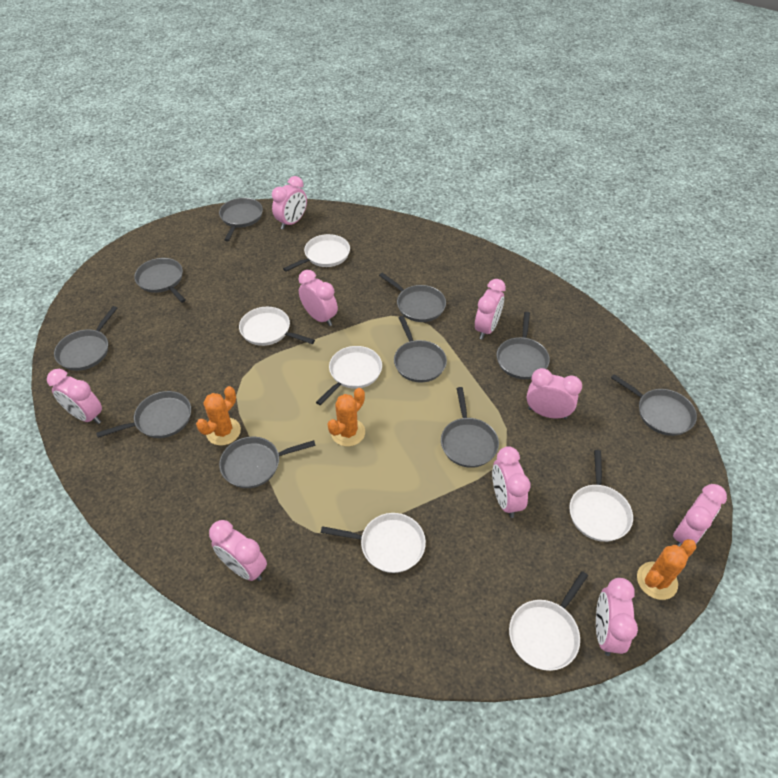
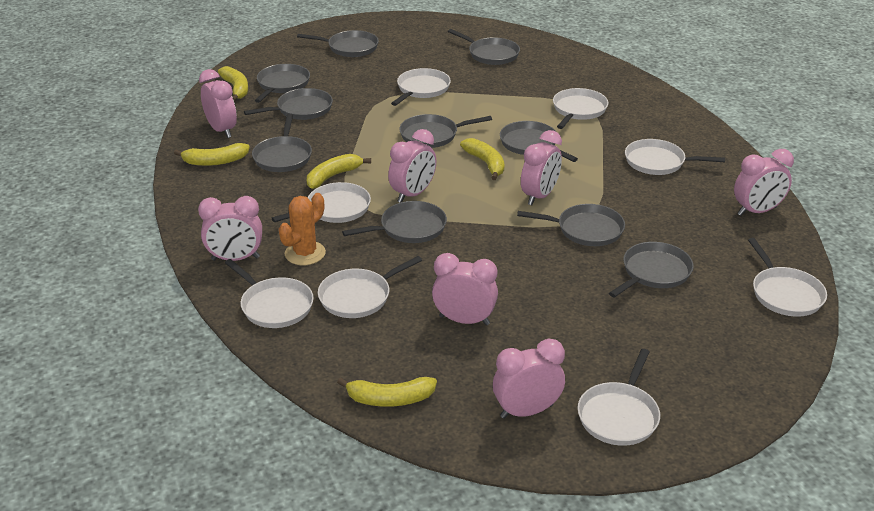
orange cactus: 3 -> 1
pink clock: 9 -> 7
white pan: 6 -> 8
yellow banana: 0 -> 5

